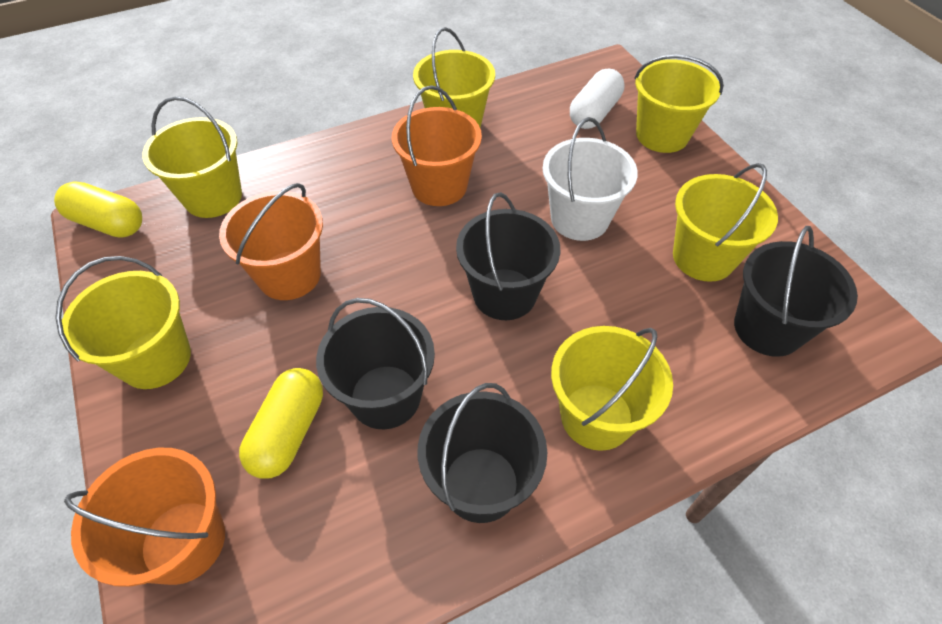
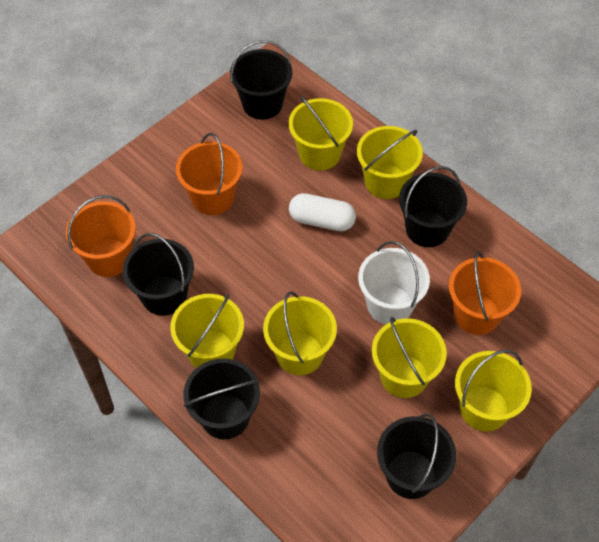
black bucket: 4 -> 5
yellow capsule: 2 -> 0

